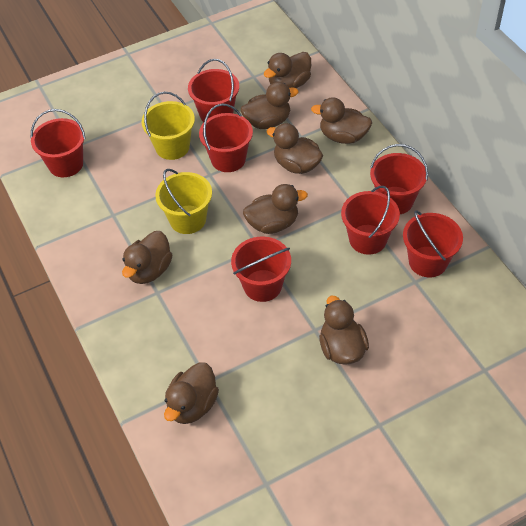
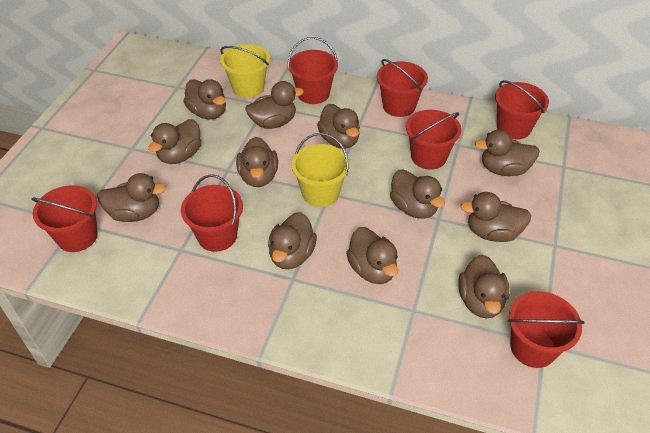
brown duck: 8 -> 12

